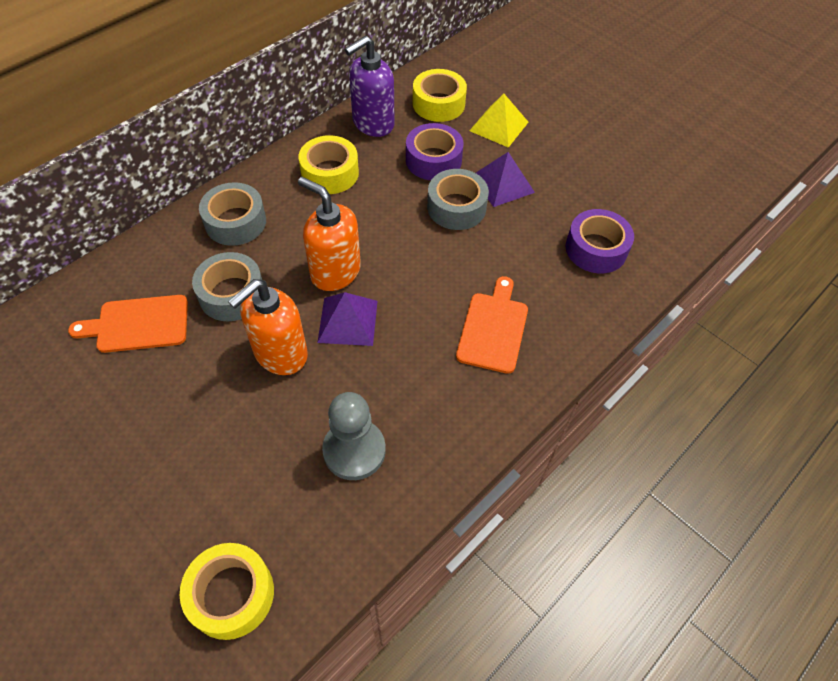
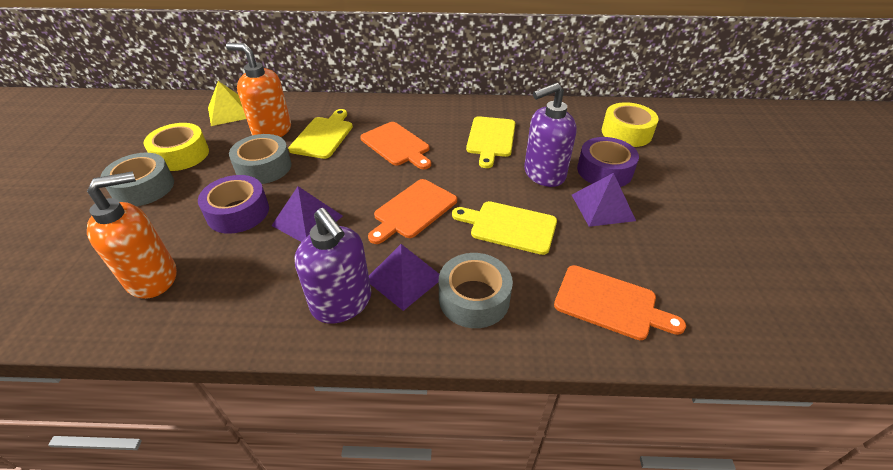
grey pawn: 1 -> 0
orange cutting board: 2 -> 3
purple pyramid: 2 -> 3
purple soap dispenser: 1 -> 2
yellow cutting board: 0 -> 3
yellow tape: 3 -> 2

